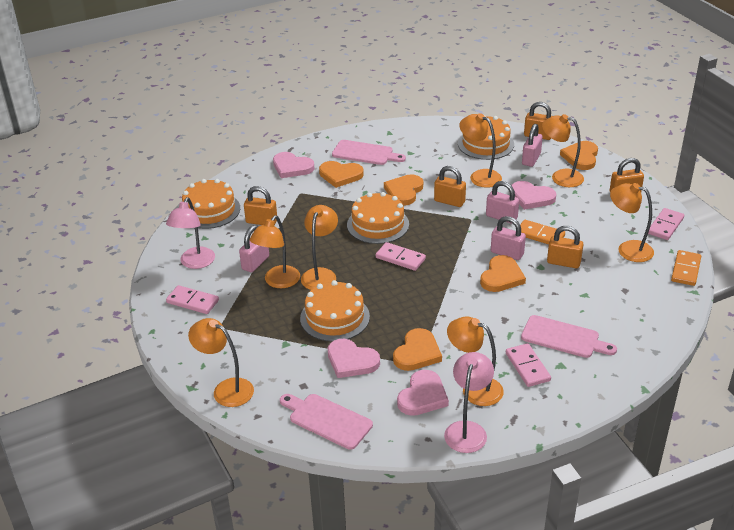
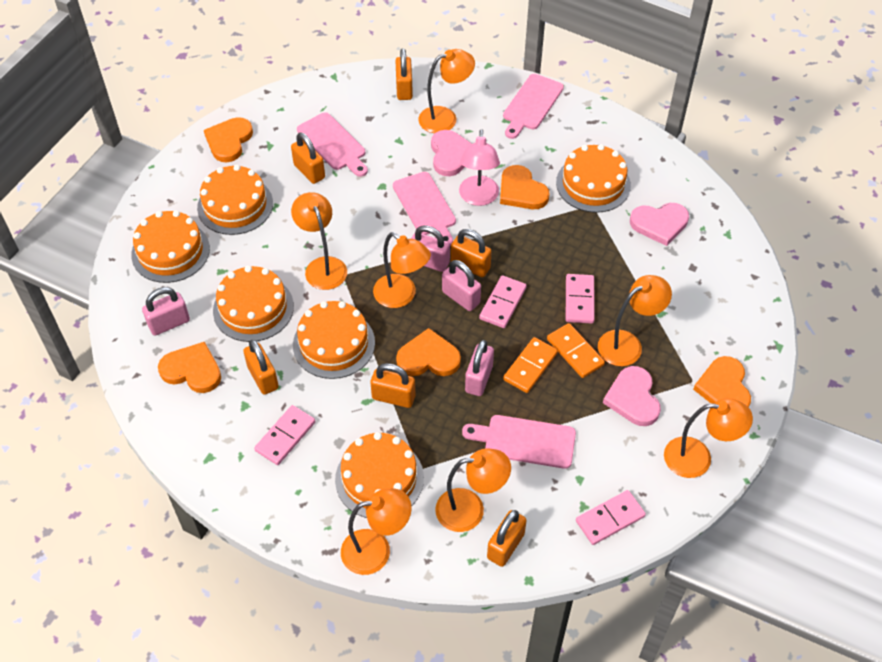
orange cake: 4 -> 6
orange padlock: 5 -> 6
pink cutting board: 3 -> 4
pink heart: 4 -> 3
pink lamp: 2 -> 1

